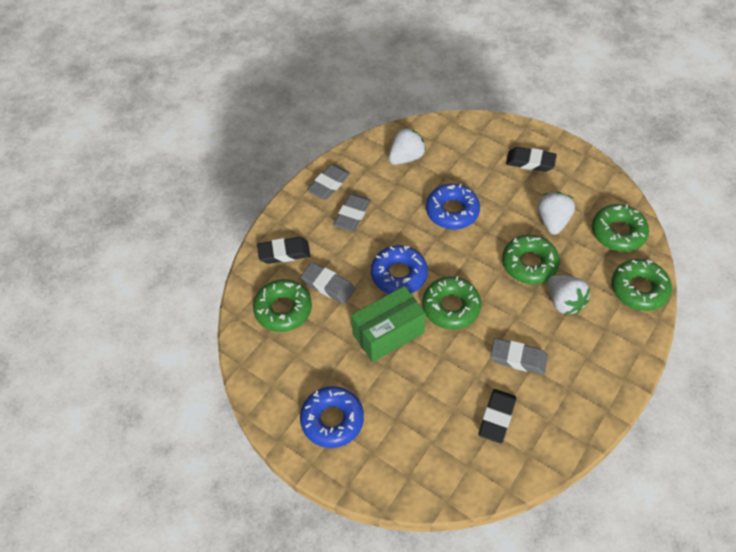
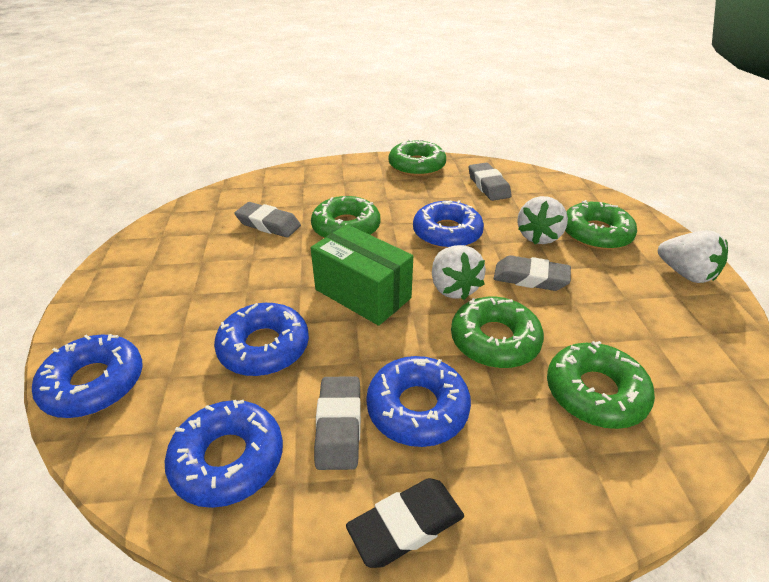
black eraser: 3 -> 1
blue donut: 3 -> 5

